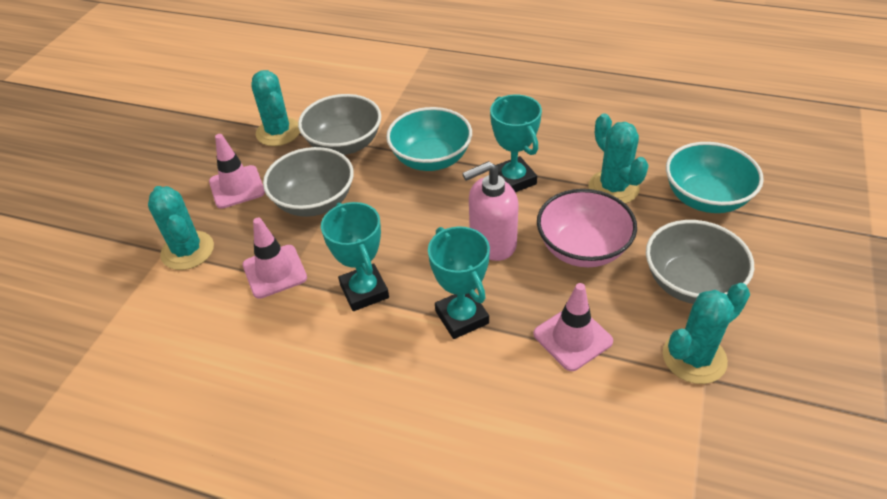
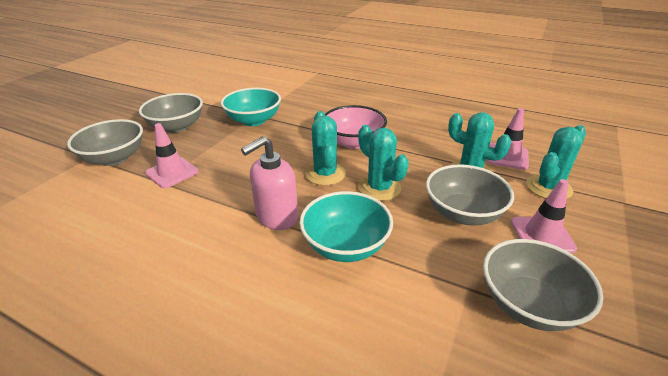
grey bowl: 3 -> 4
turquoise trophy: 3 -> 0

